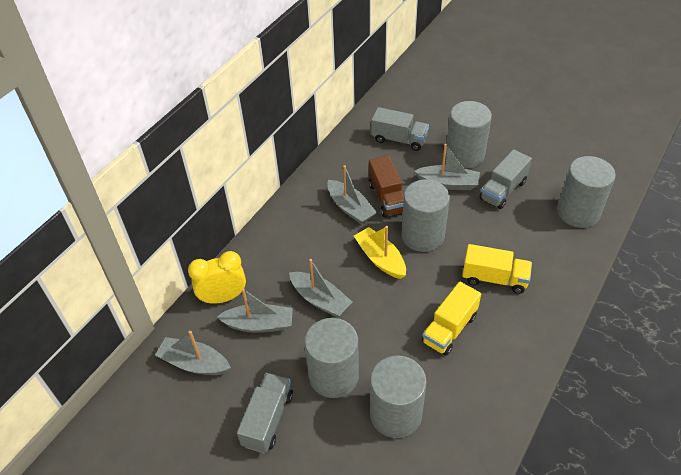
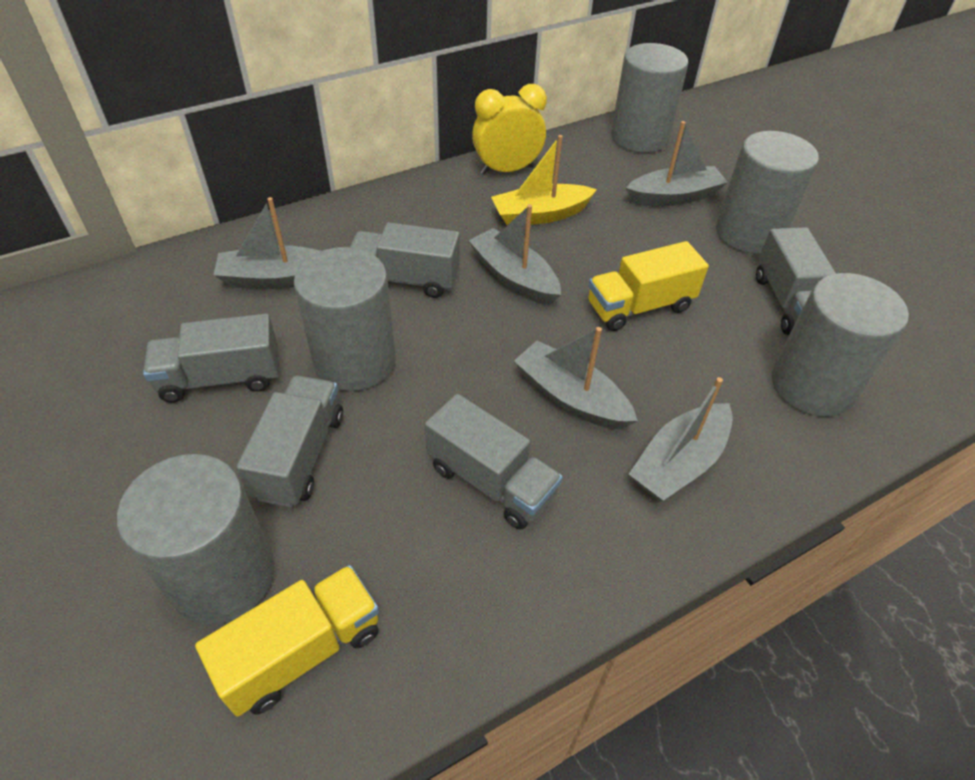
brown truck: 1 -> 0
grey truck: 3 -> 5

